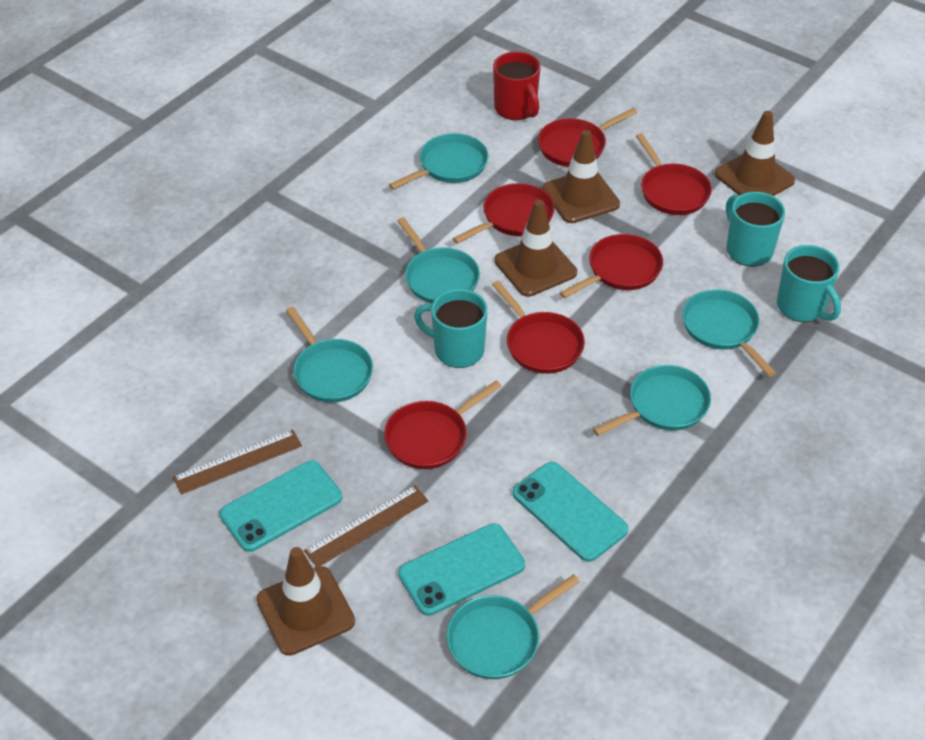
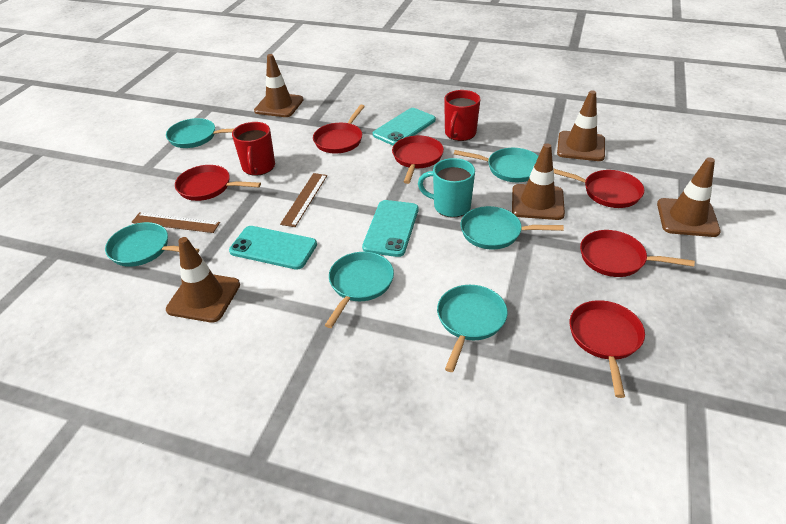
brown traffic cone: 4 -> 5
red mug: 1 -> 2
turquoise mug: 3 -> 1

